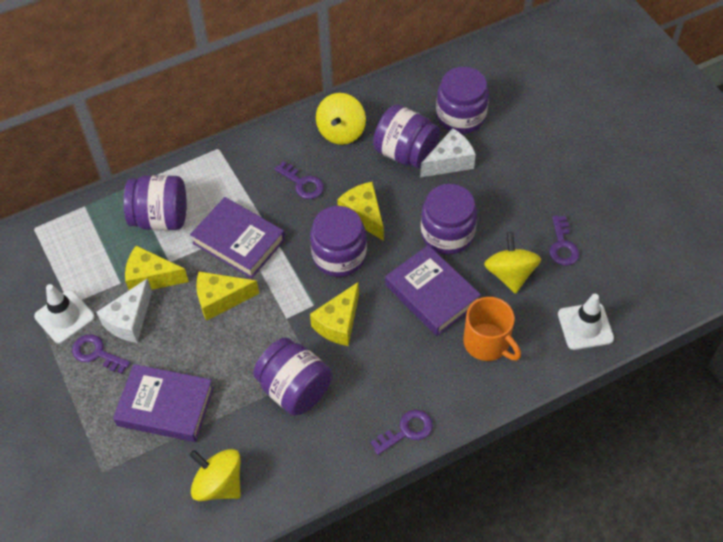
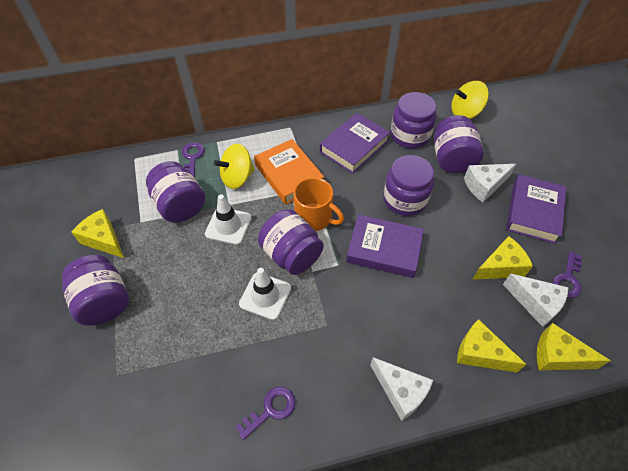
orange book: 0 -> 1
purple key: 4 -> 3
white cheese: 2 -> 3
yellow spinning top: 3 -> 2

